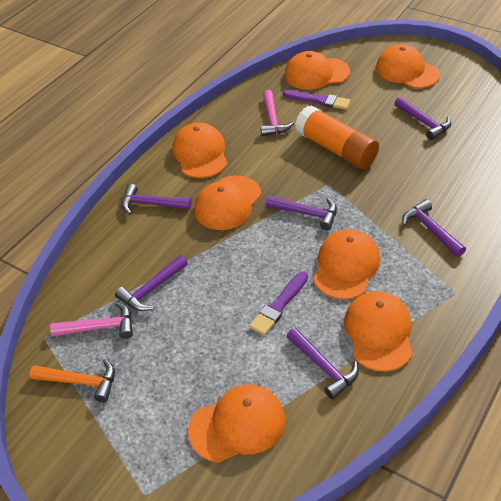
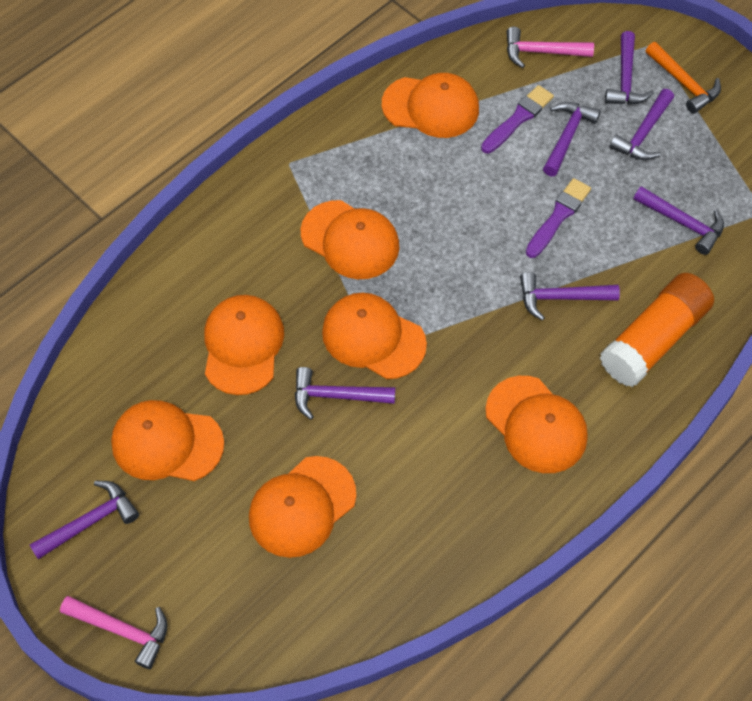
purple hammer: 6 -> 7

